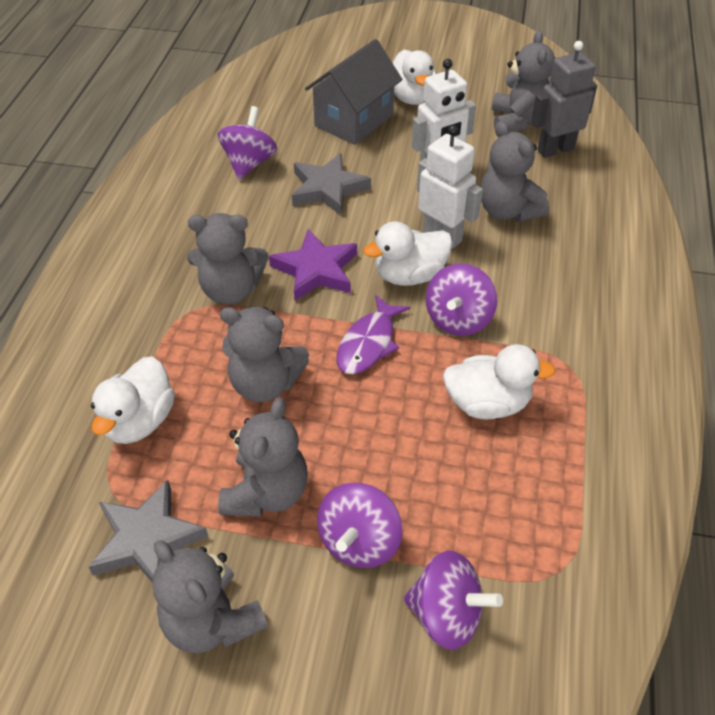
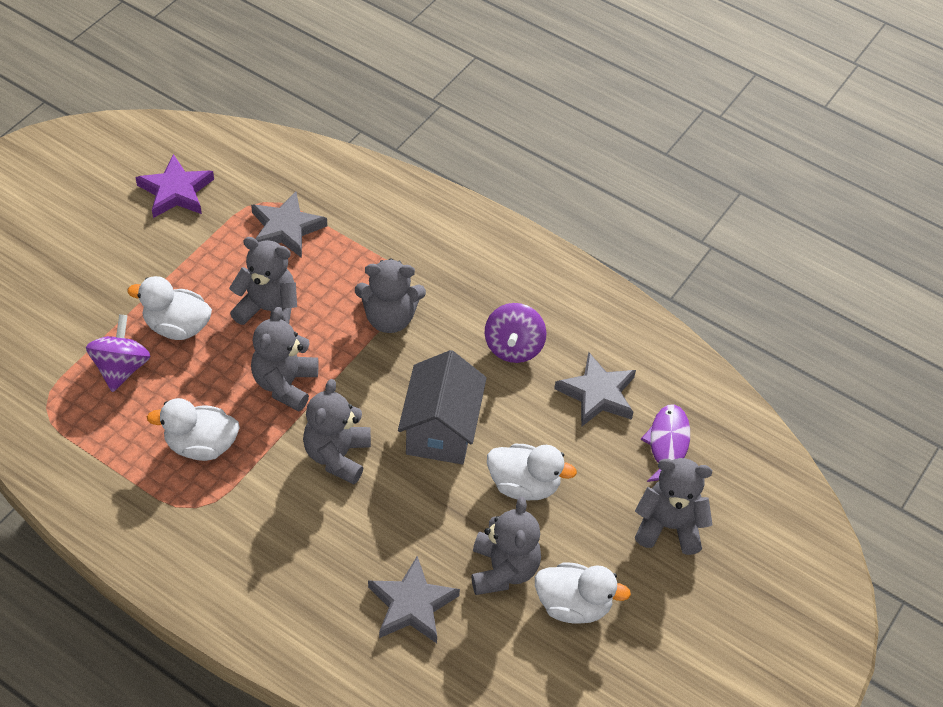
grey robot: 1 -> 0
grey star: 2 -> 3
purple spinning top: 4 -> 2
white robot: 2 -> 0

